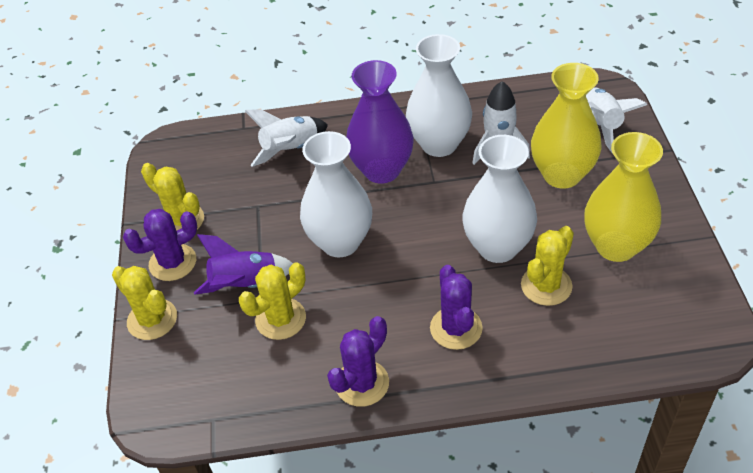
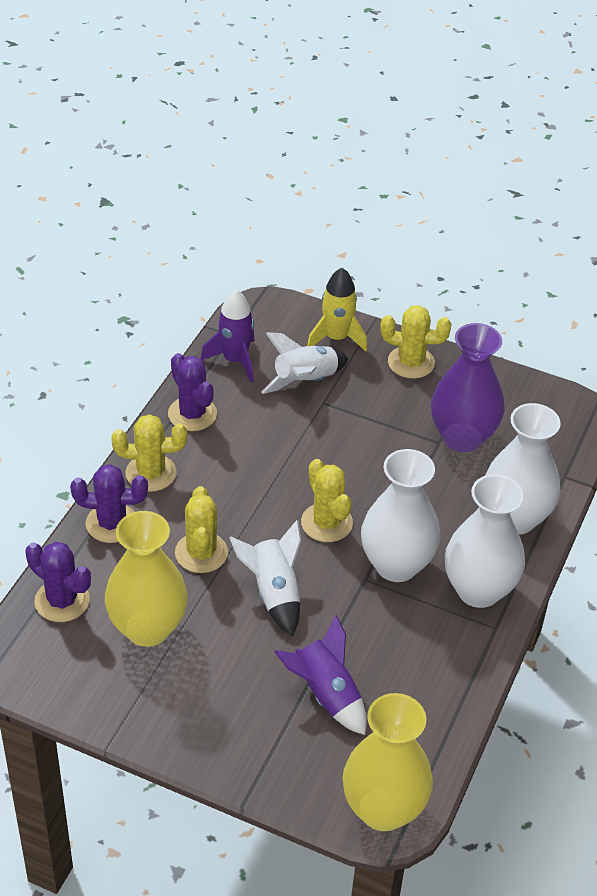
purple rocket: 1 -> 2
white rocket: 3 -> 2
yellow rocket: 0 -> 1

